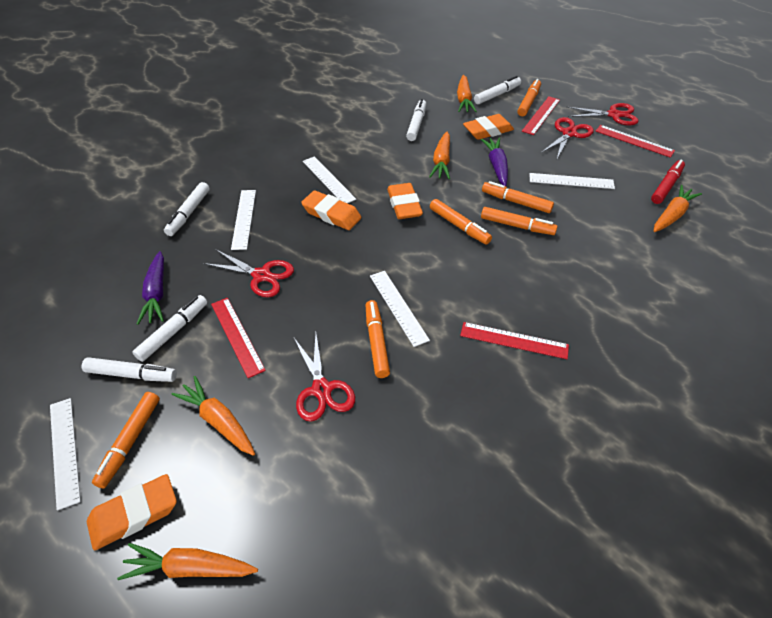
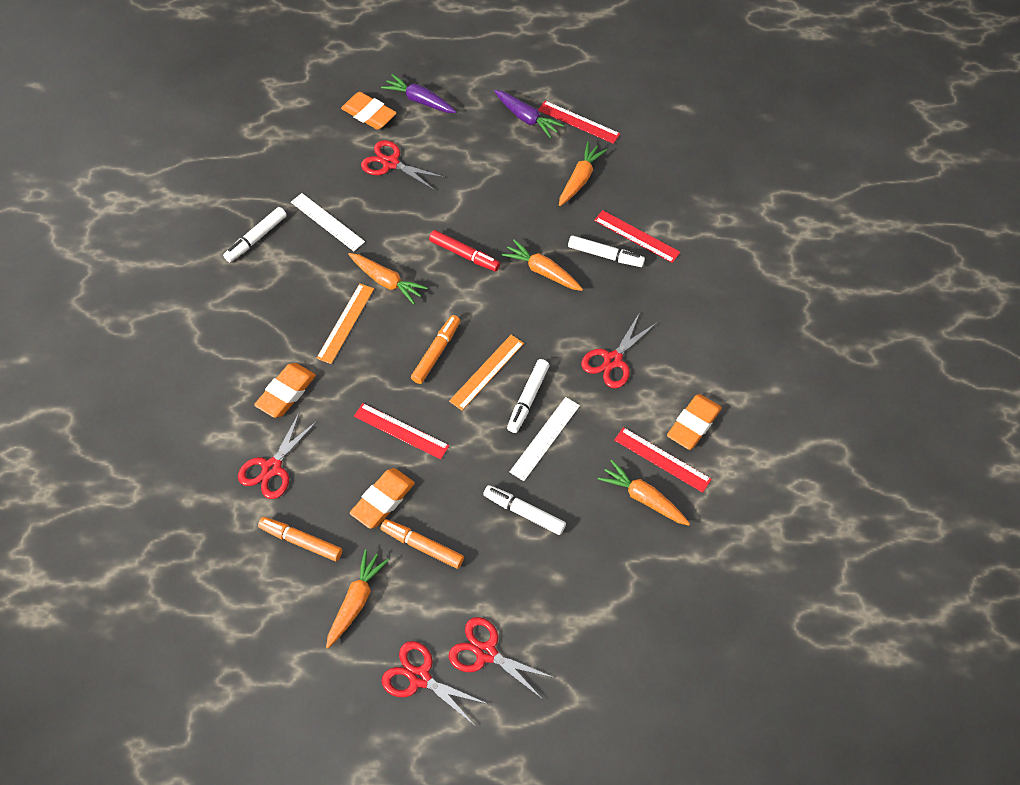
orange marker: 6 -> 3
orange ruler: 0 -> 2
red scissors: 4 -> 5
white marker: 5 -> 4
white ruler: 5 -> 2

